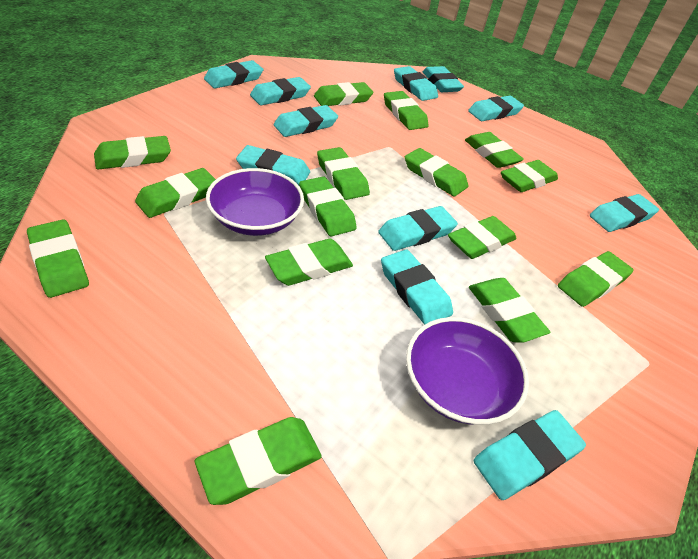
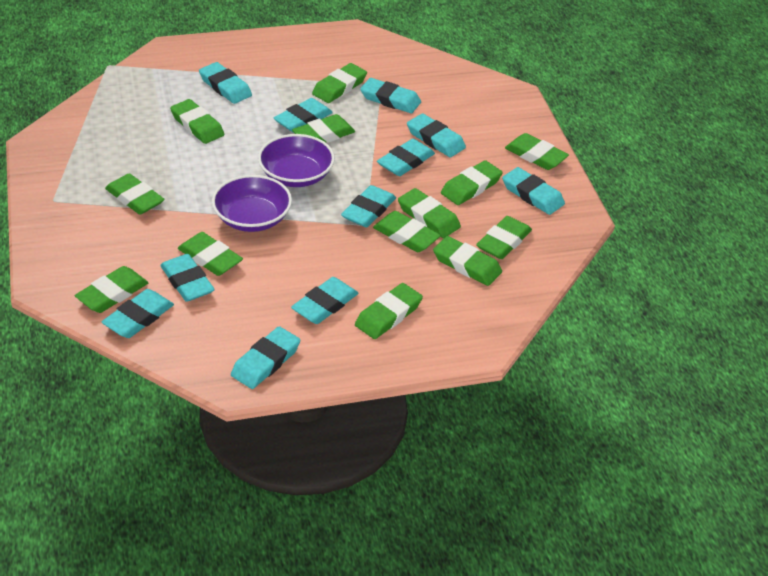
green eraser: 15 -> 13

